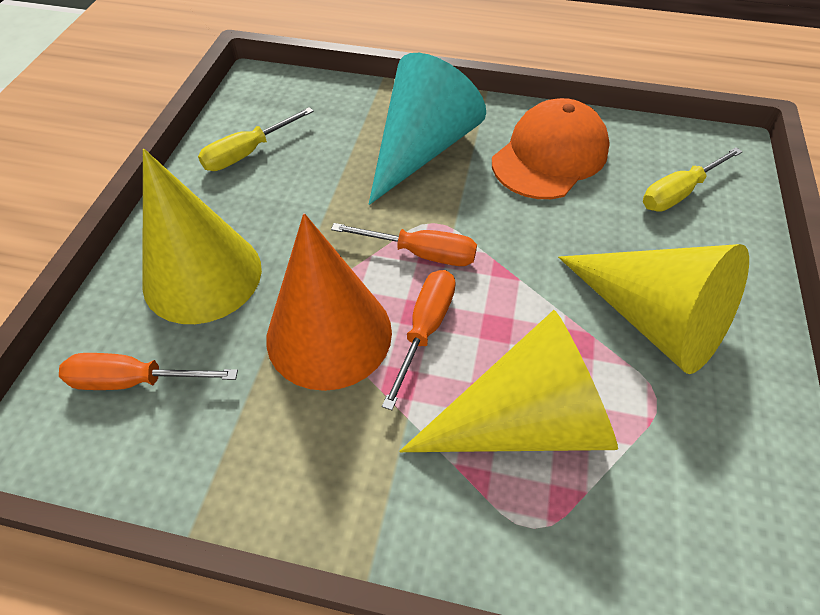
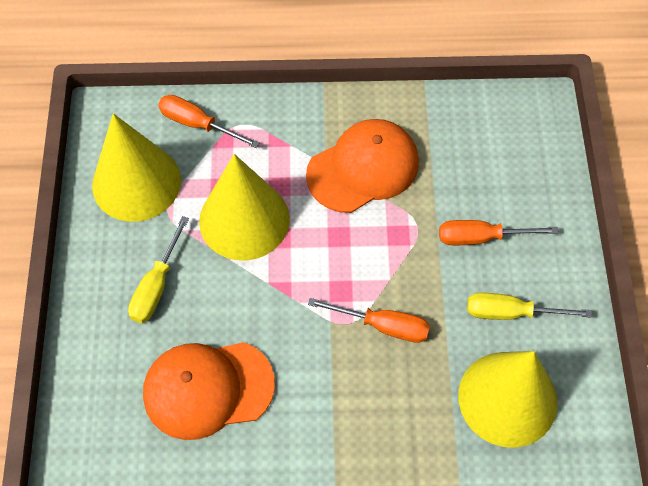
orange cap: 1 -> 2
orange cone: 1 -> 0
turquoise cone: 1 -> 0

